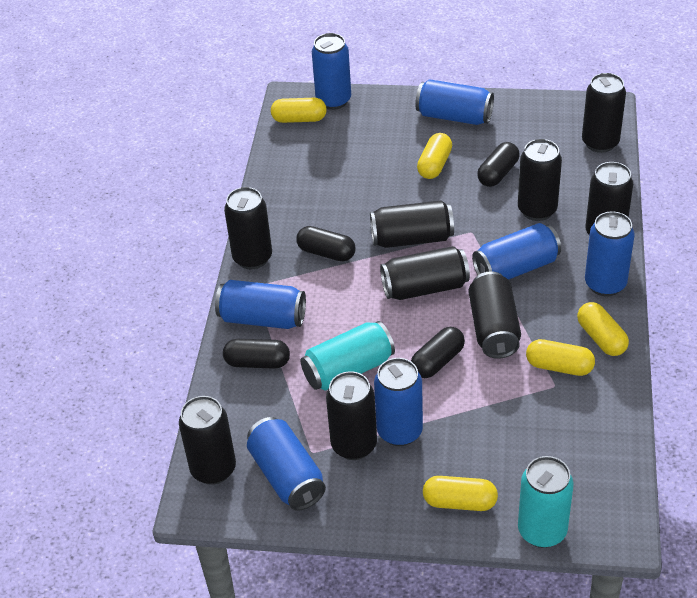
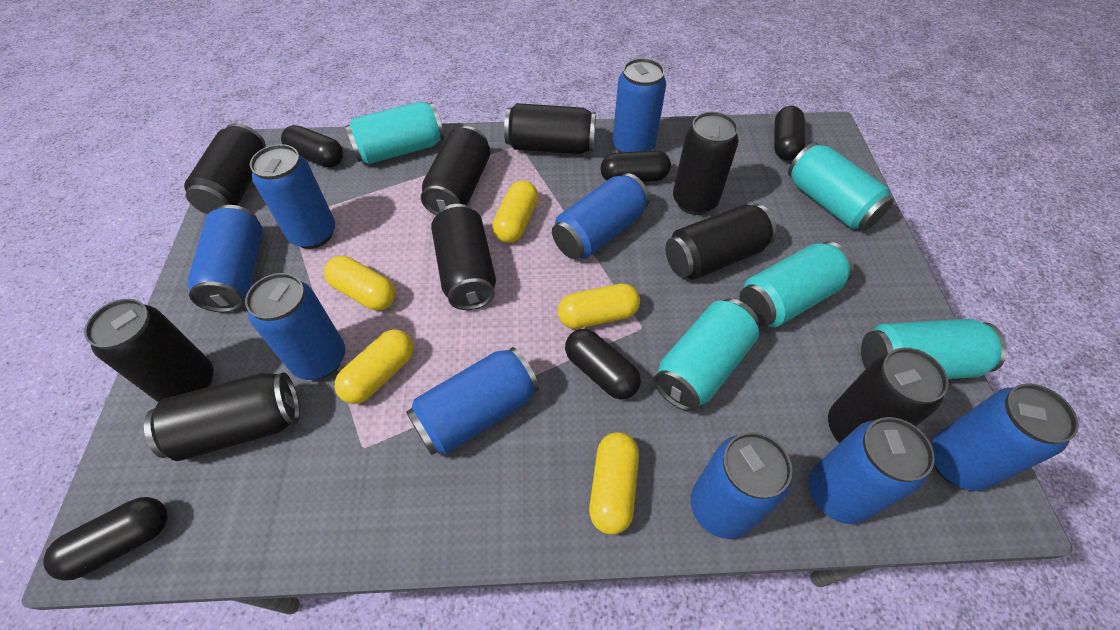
black capsule: 4 -> 5
blue can: 7 -> 9
turquoise can: 2 -> 5

